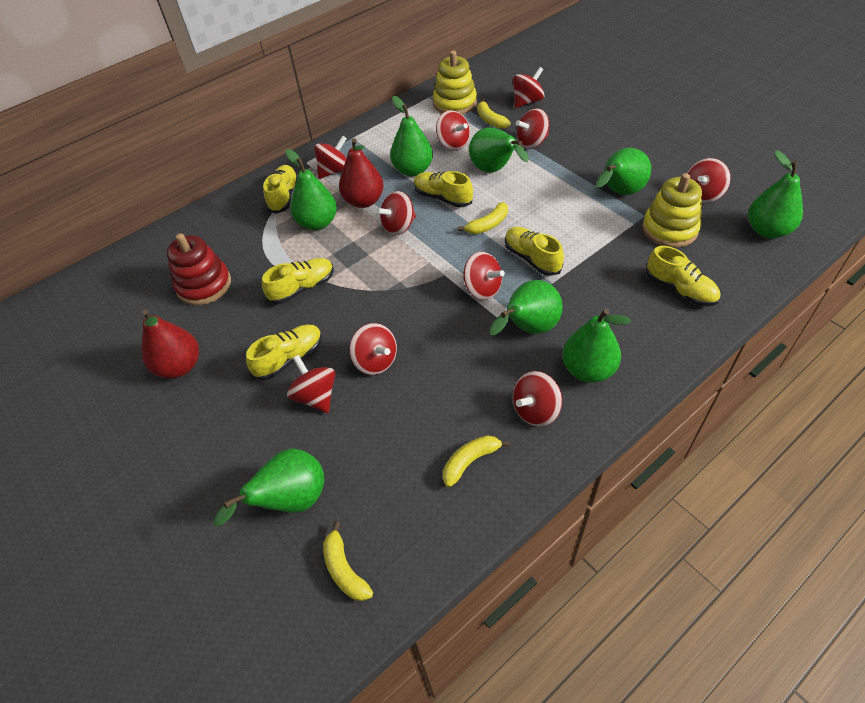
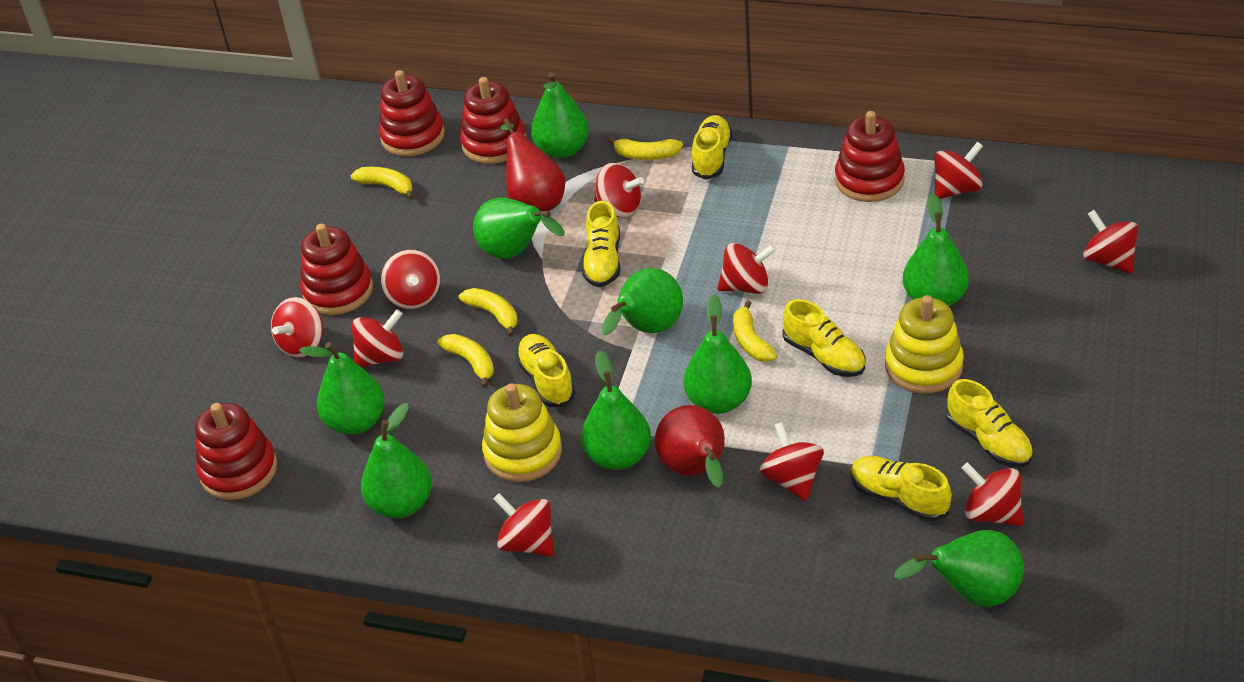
green pear: 8 -> 9
red stacking toy: 1 -> 5
yellow banana: 4 -> 5

